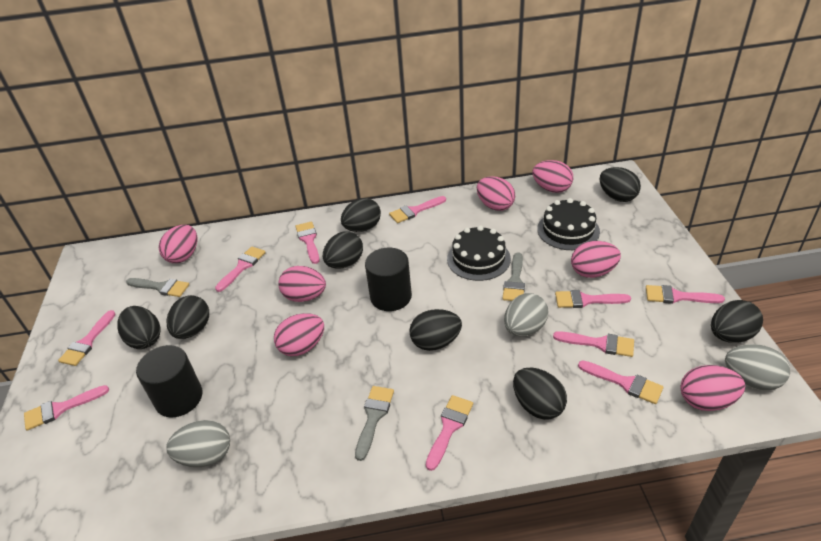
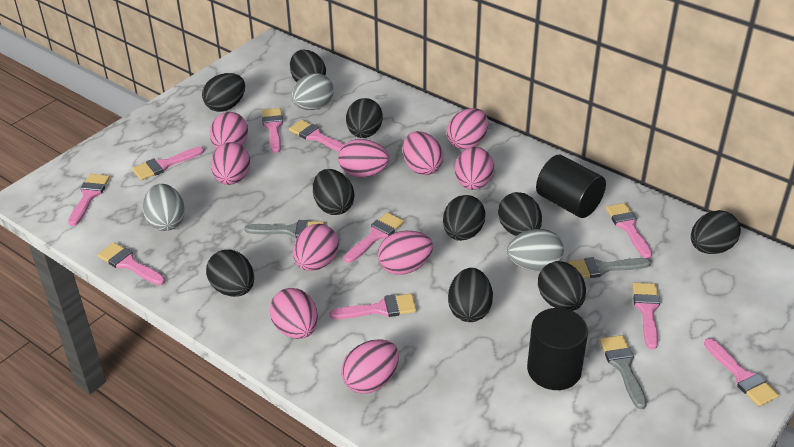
black cake: 2 -> 0
black egg: 8 -> 10
pink egg: 7 -> 10

